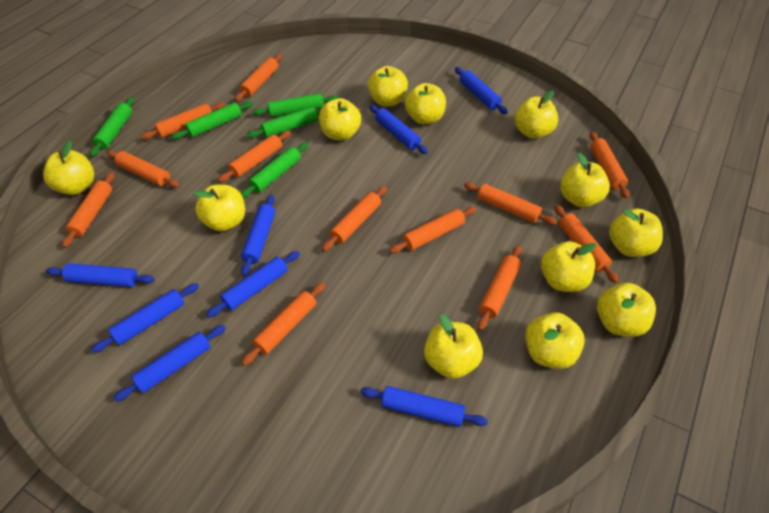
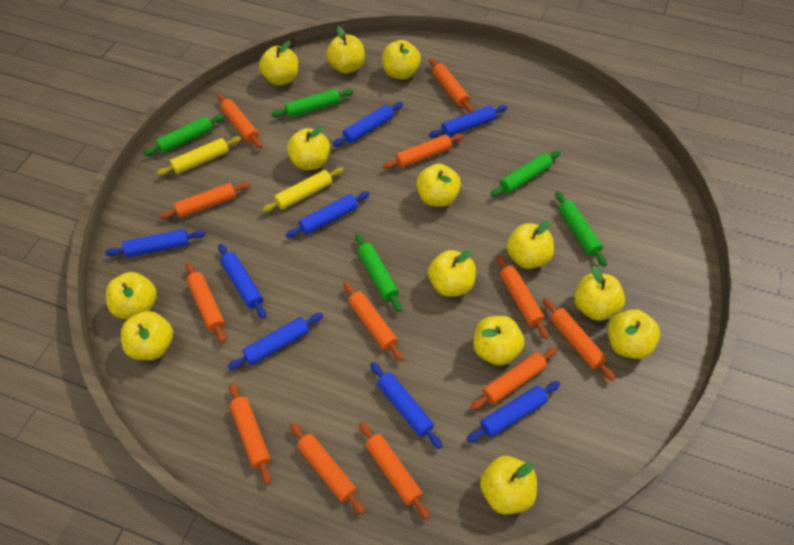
yellow apple: 12 -> 13
yellow rolling pin: 0 -> 2

